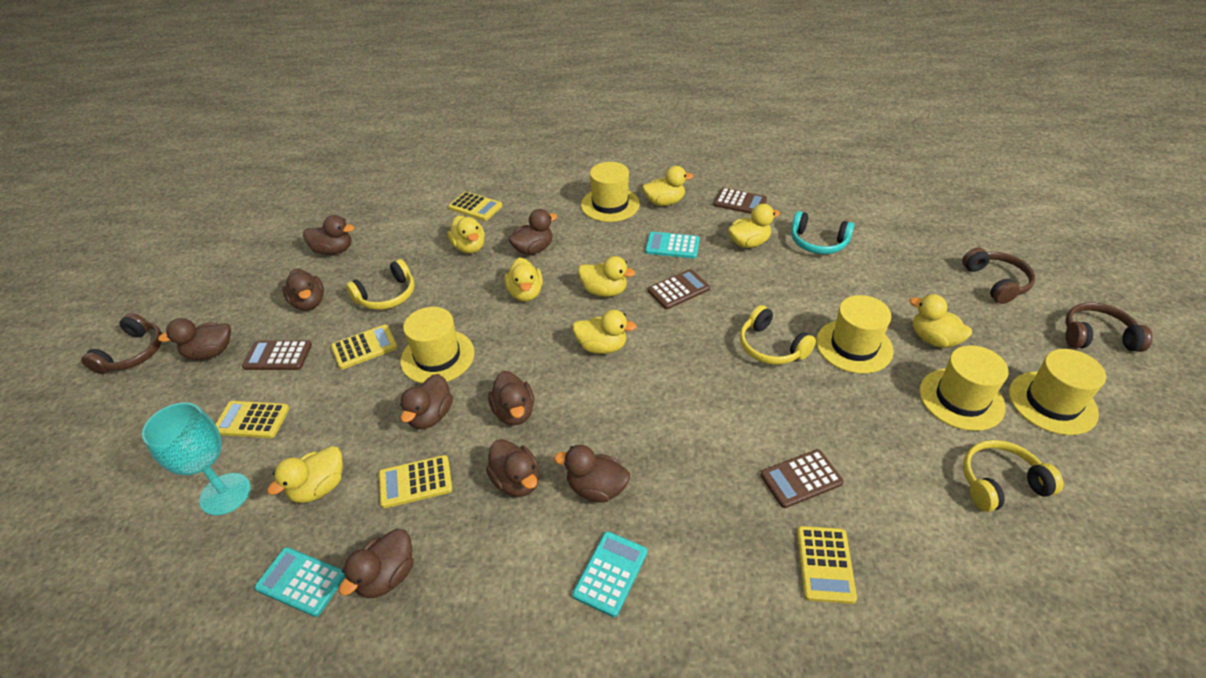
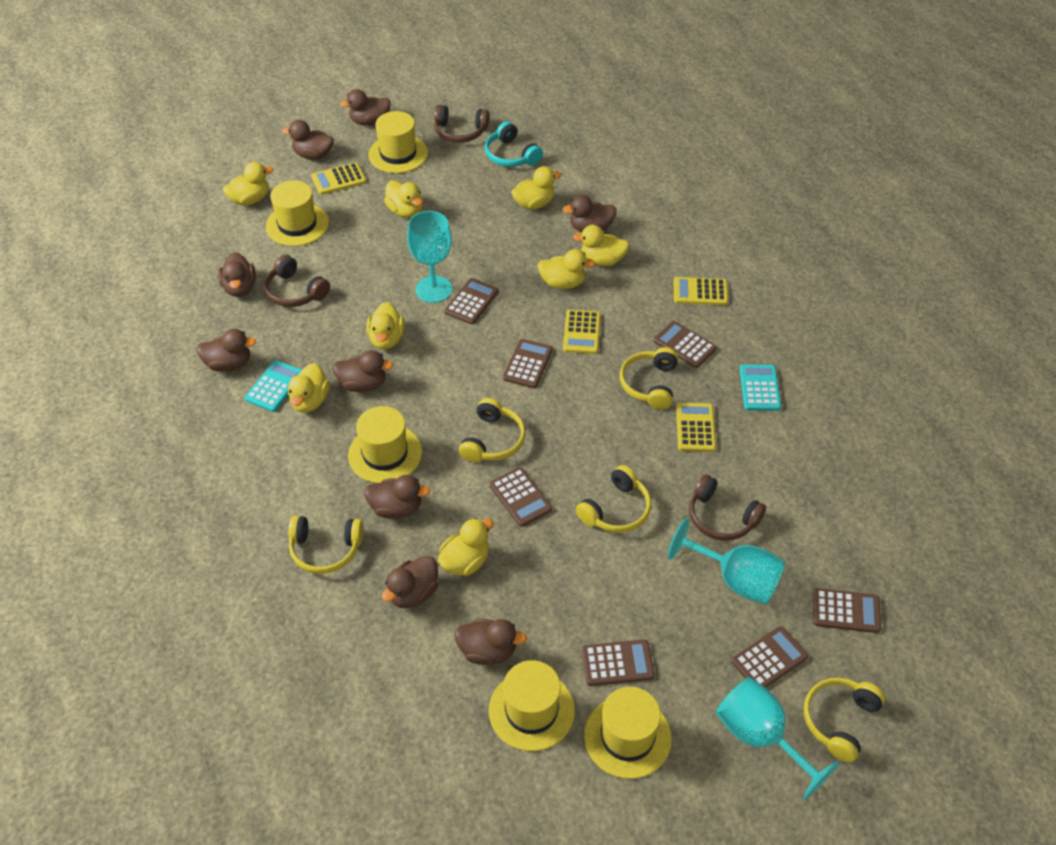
brown calculator: 4 -> 7
turquoise calculator: 3 -> 2
turquoise goblet: 1 -> 3
yellow calculator: 5 -> 4
yellow headphones: 3 -> 5

